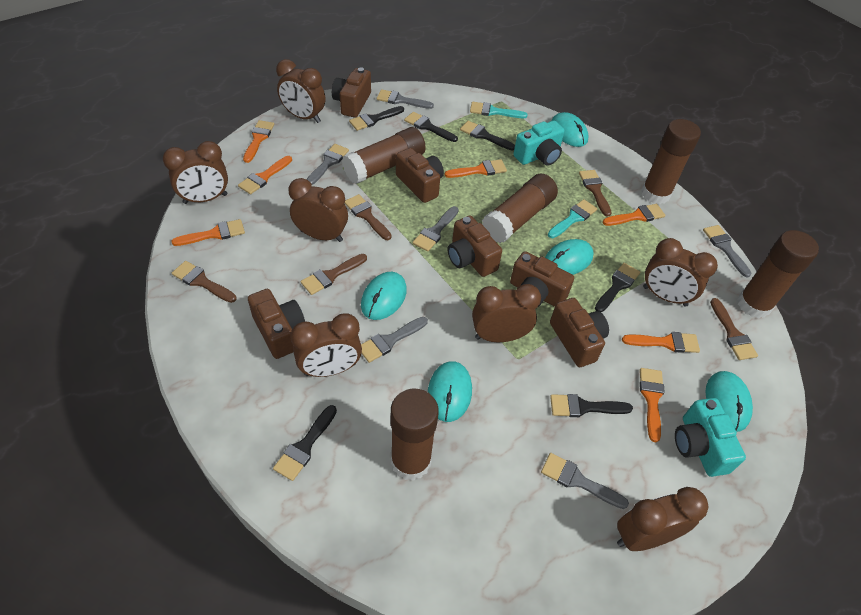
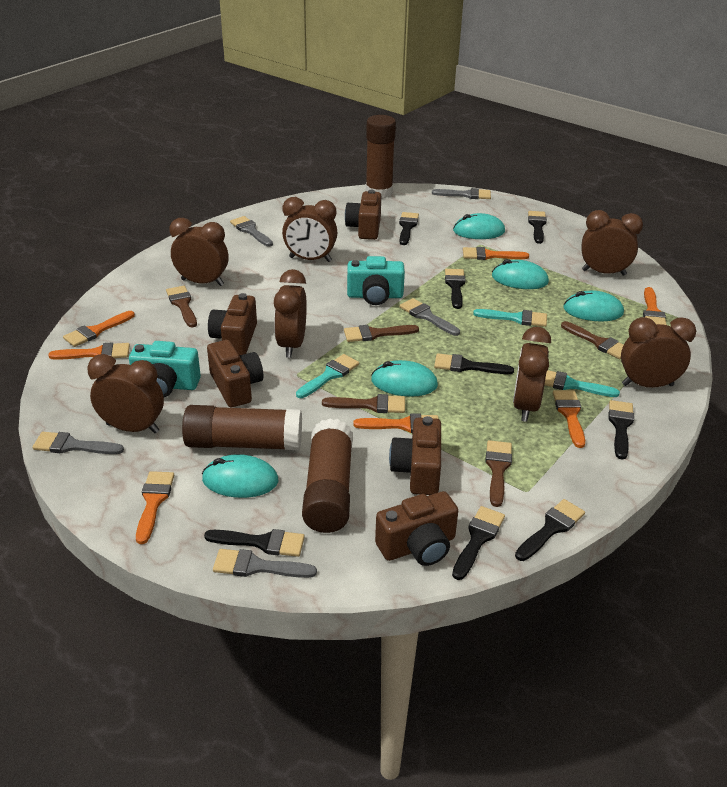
black brush: 6 -> 8
brown camera: 6 -> 5
brown glue stick: 5 -> 3
grey brush: 6 -> 5
turquoise brush: 2 -> 3

